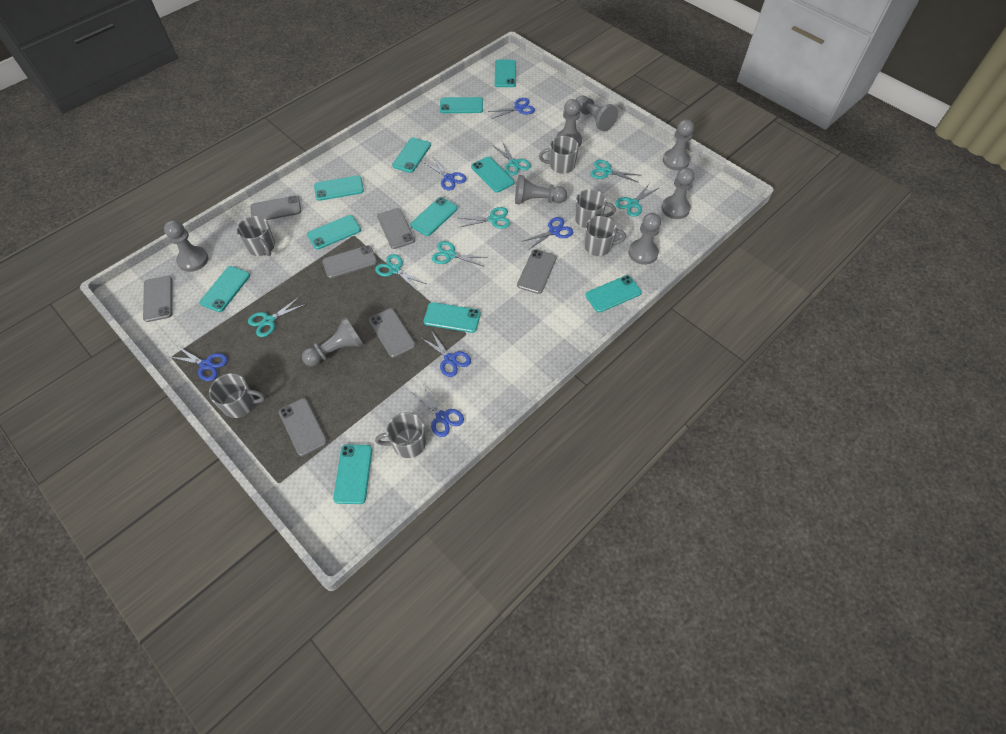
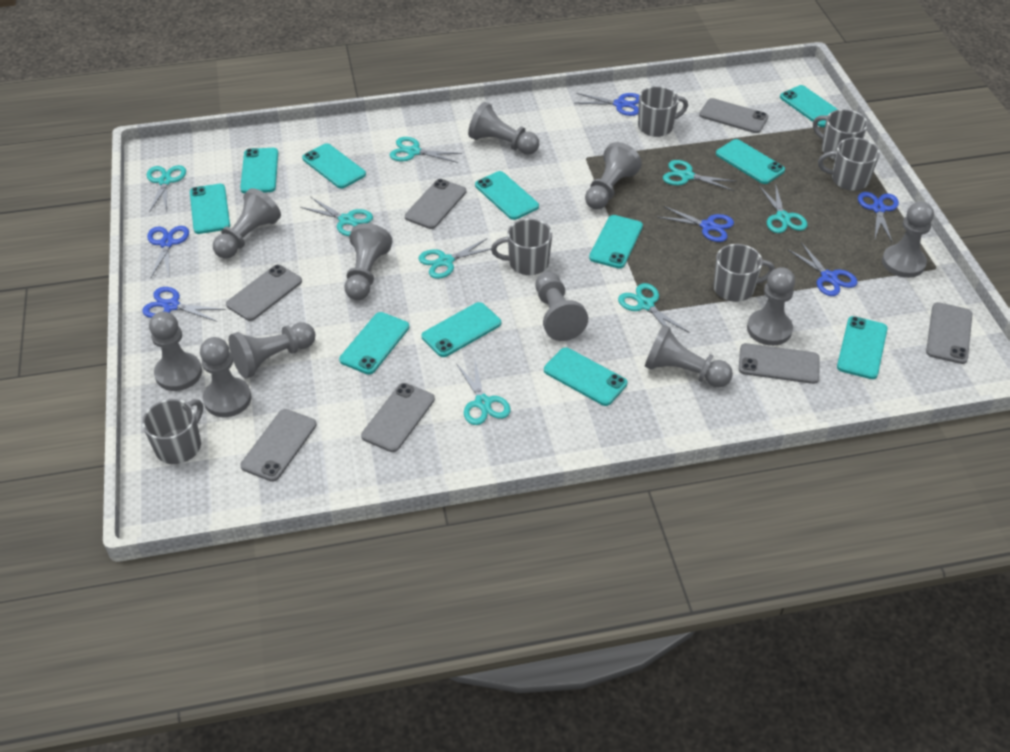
grey pawn: 8 -> 11
turquoise scissors: 7 -> 8

